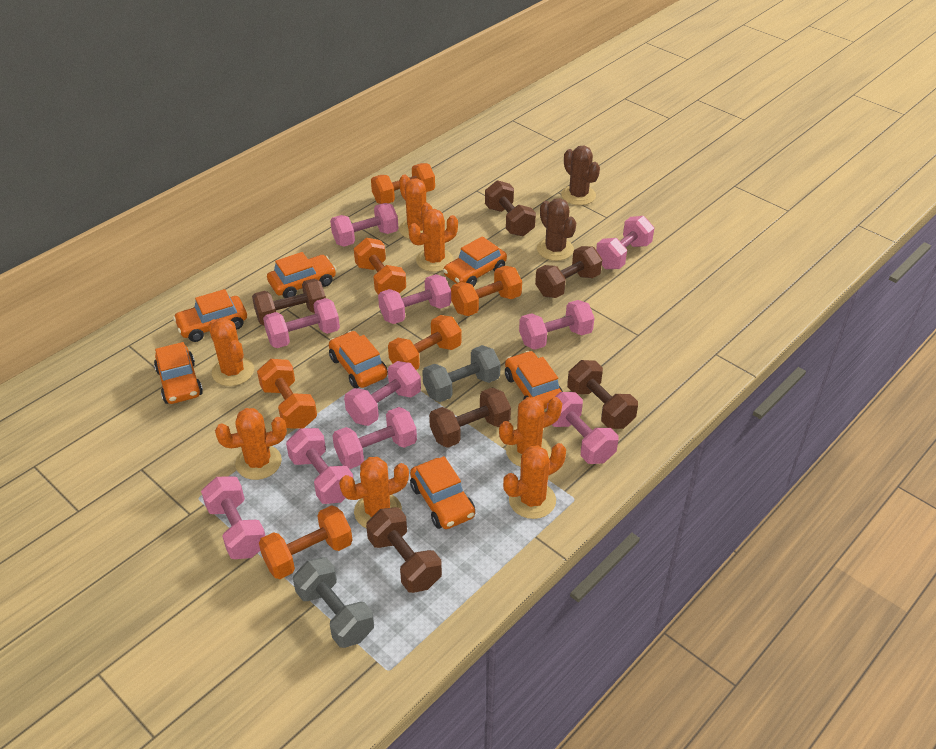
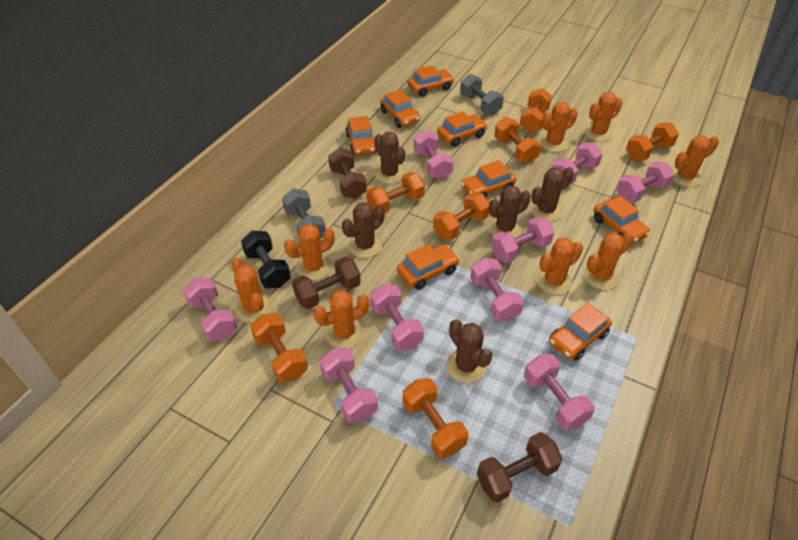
black dumbbell: 0 -> 1
brown cactus: 2 -> 5
brown dumbbell: 6 -> 3
orange cactus: 7 -> 8
orange car: 7 -> 8
orange dumbbell: 6 -> 7
pink dumbbell: 10 -> 9

